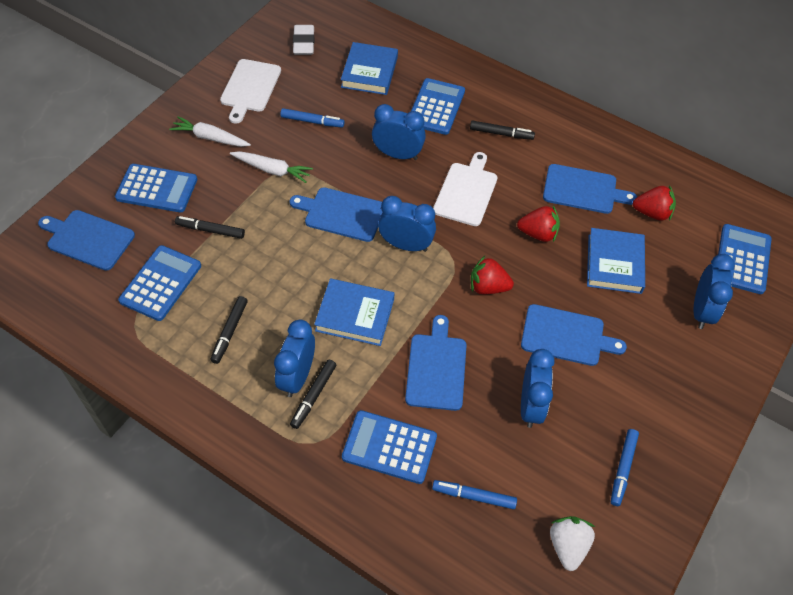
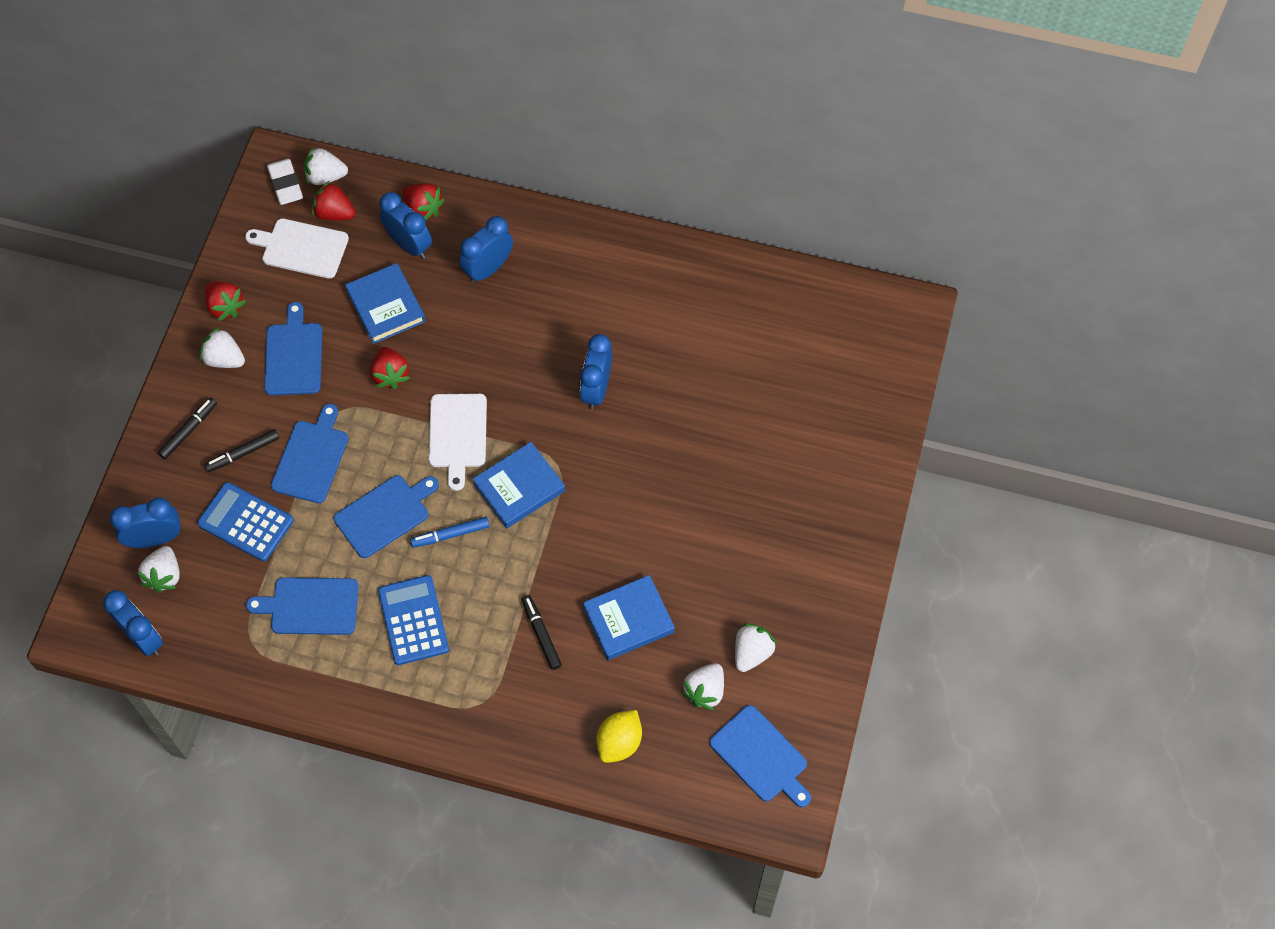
black marker: 4 -> 3
blue calculator: 5 -> 2
blue marker: 3 -> 1
red strawberry: 3 -> 4
white carrot: 2 -> 0
white strawberry: 1 -> 5
yellow lemon: 0 -> 1

